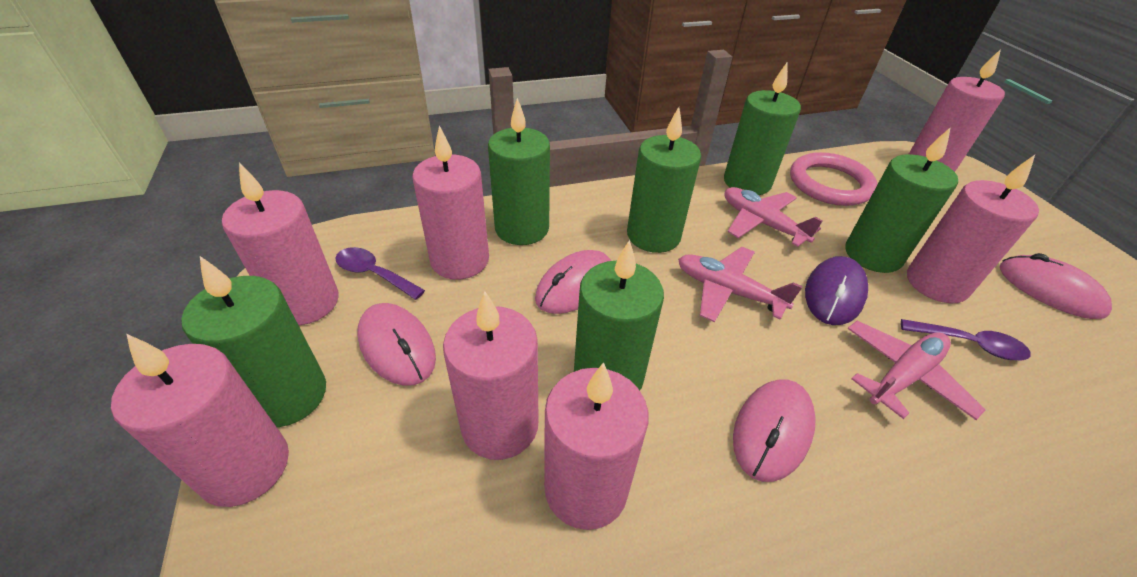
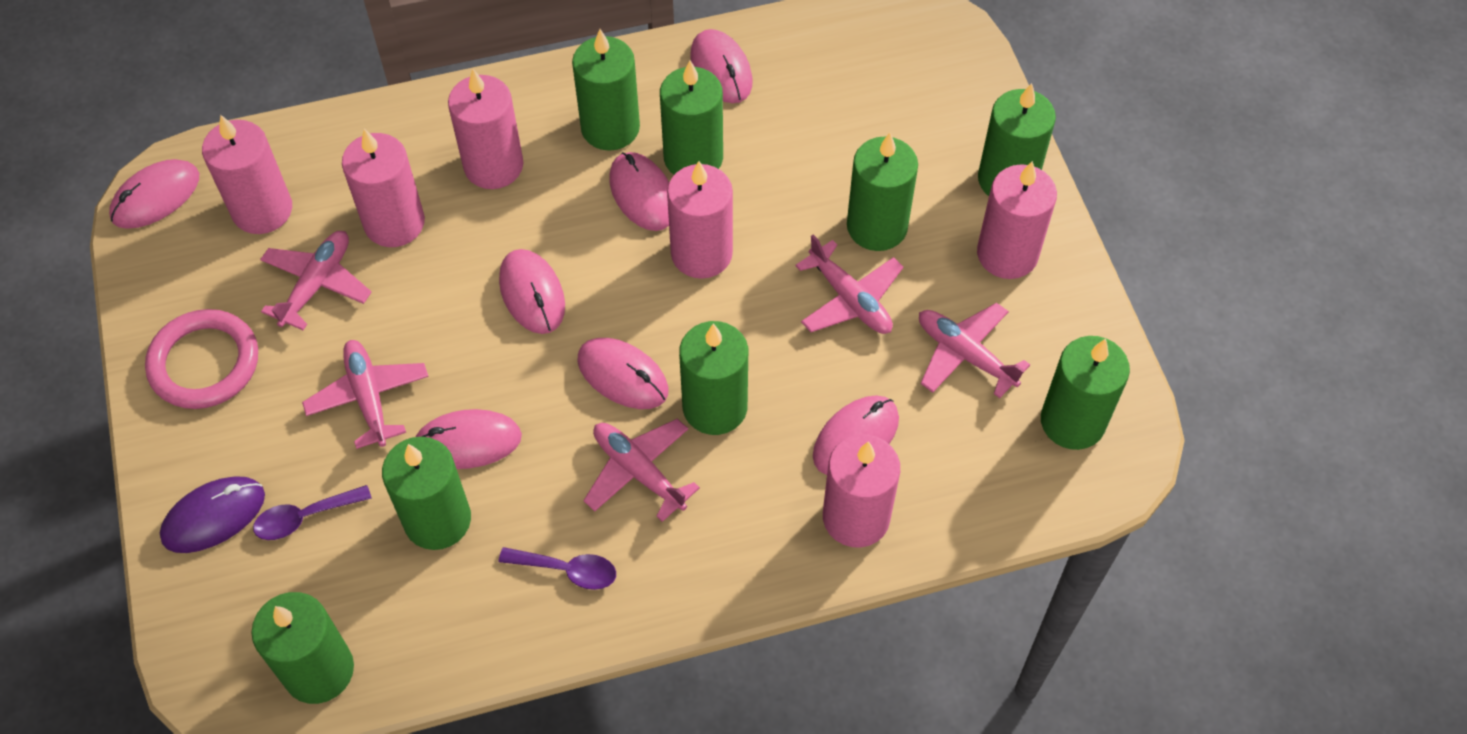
green candle: 6 -> 8
pink candle: 7 -> 6
pink mouse: 4 -> 7
pink plane: 3 -> 5

